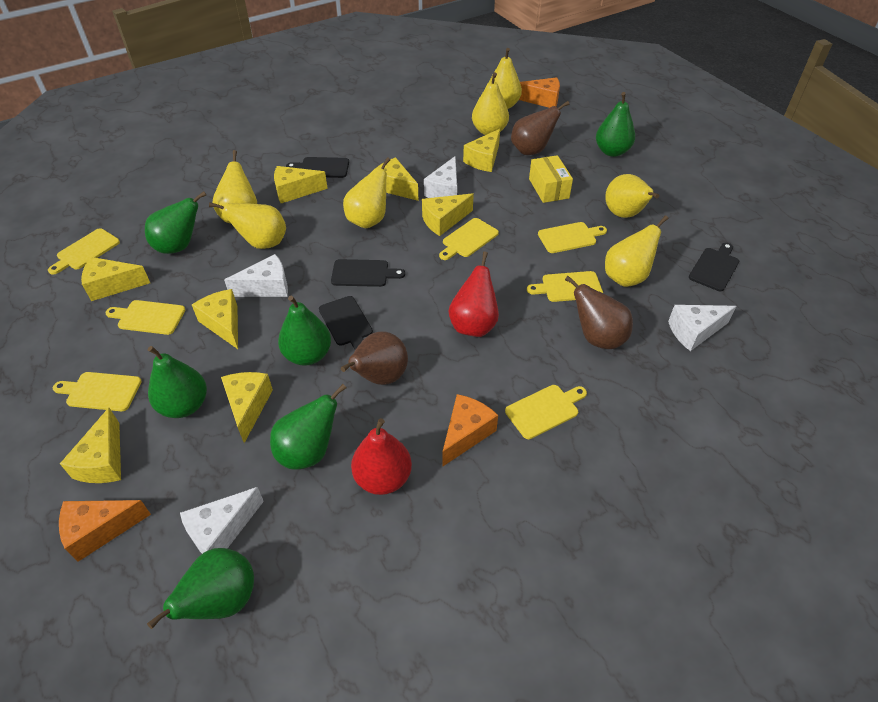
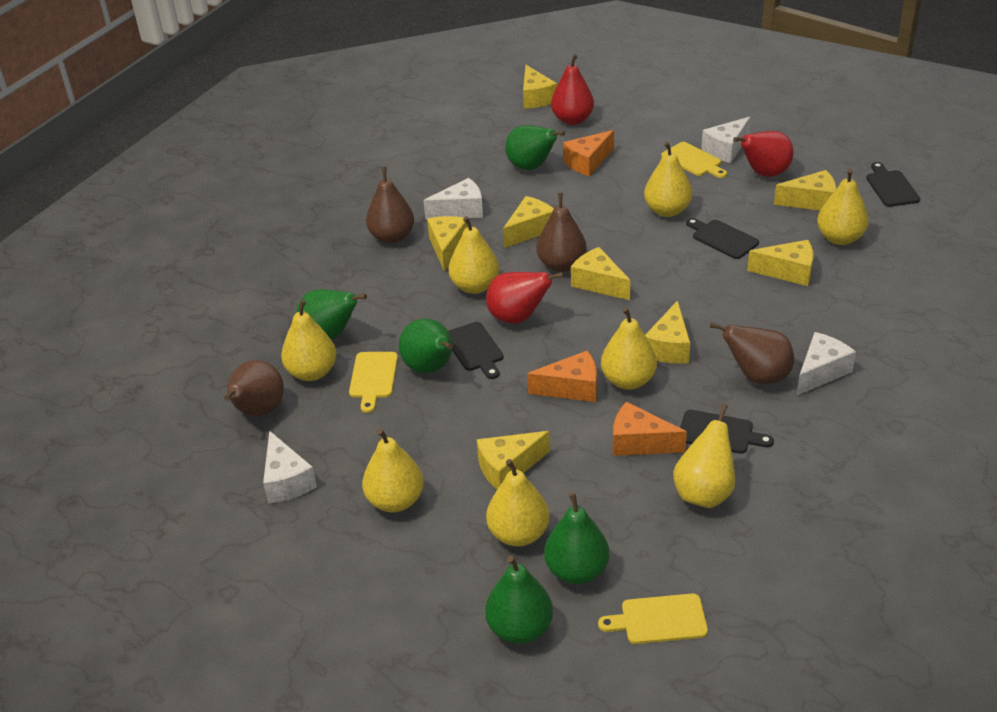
brown pear: 3 -> 4
green pear: 6 -> 5
red pear: 2 -> 3
yellow box: 1 -> 0
yellow cutting board: 7 -> 3
yellow pear: 7 -> 8

